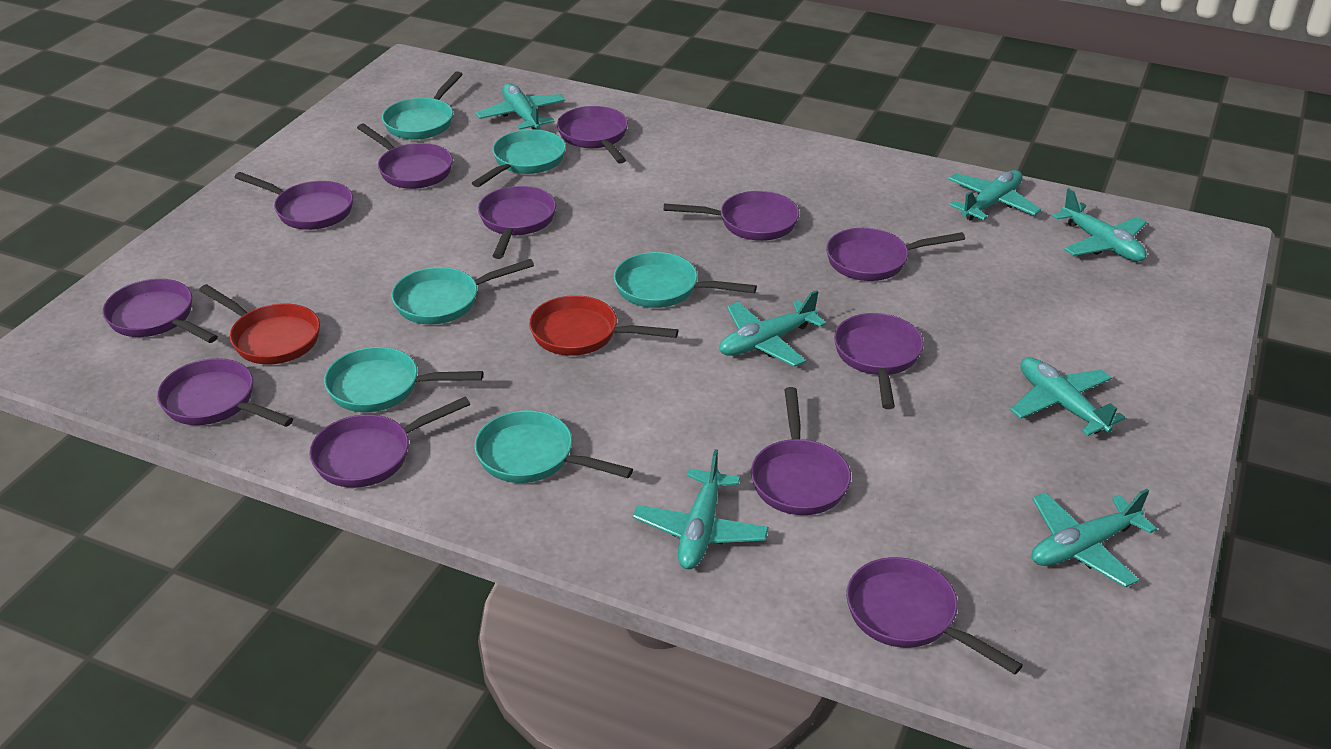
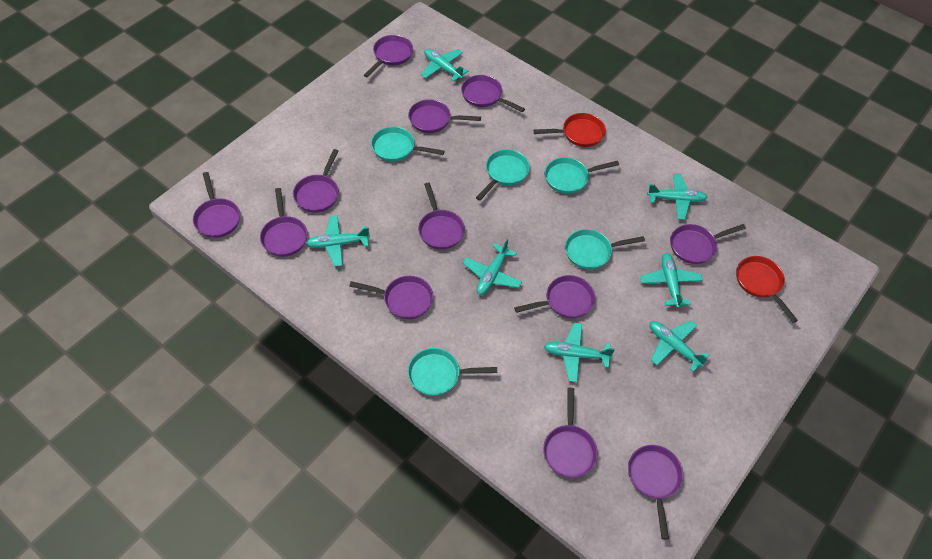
turquoise pan: 6 -> 5

